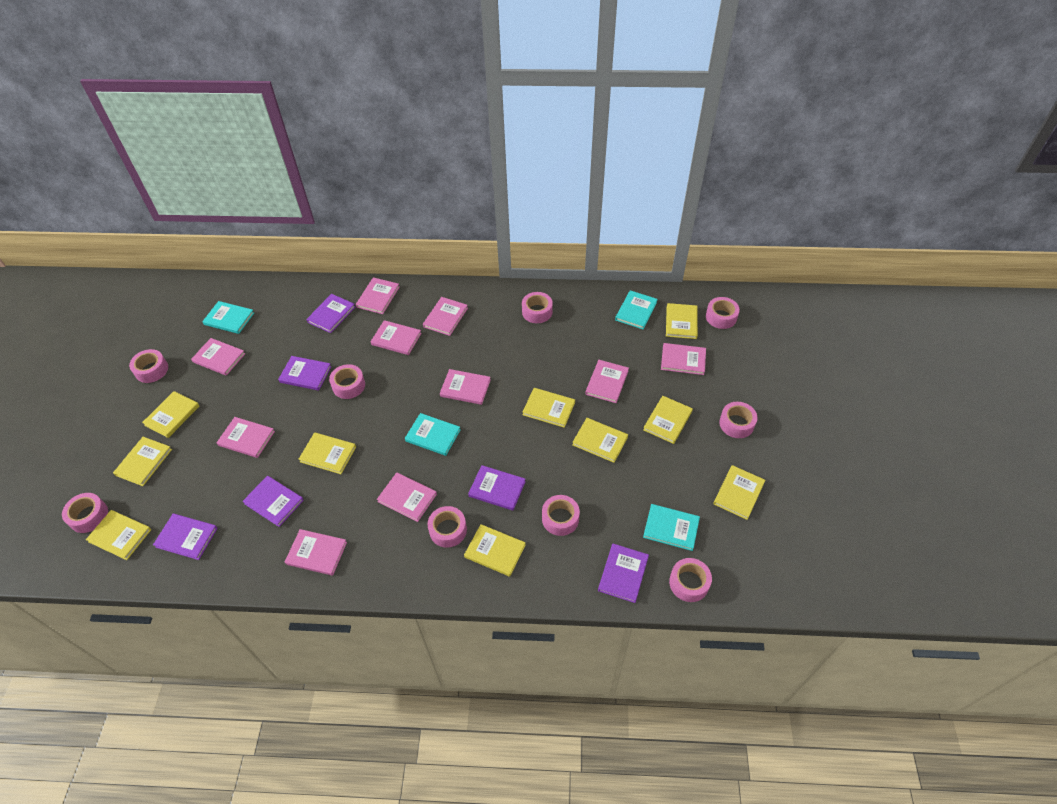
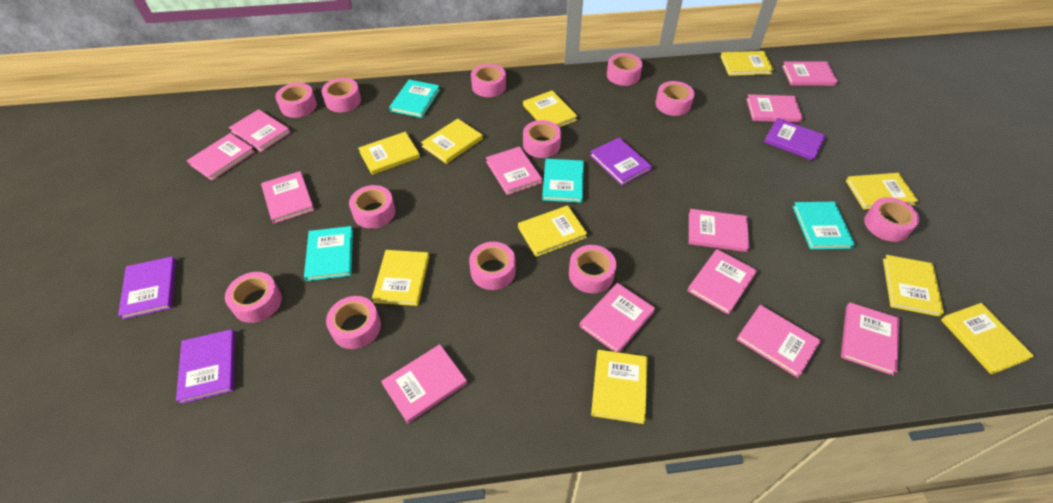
pink book: 10 -> 12
pink tape: 9 -> 12
purple book: 6 -> 4

